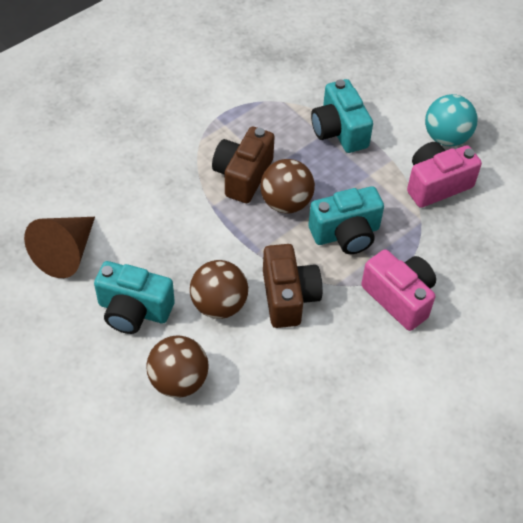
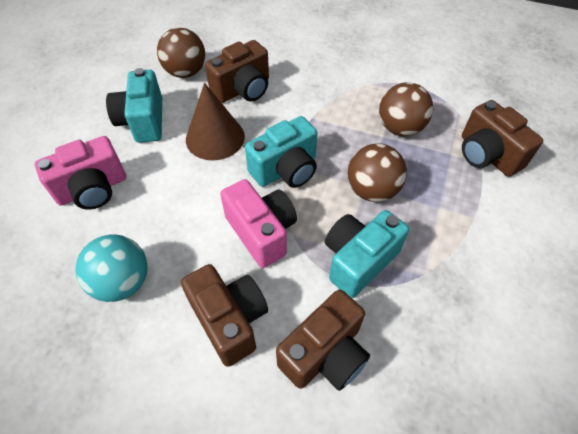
brown camera: 2 -> 4

